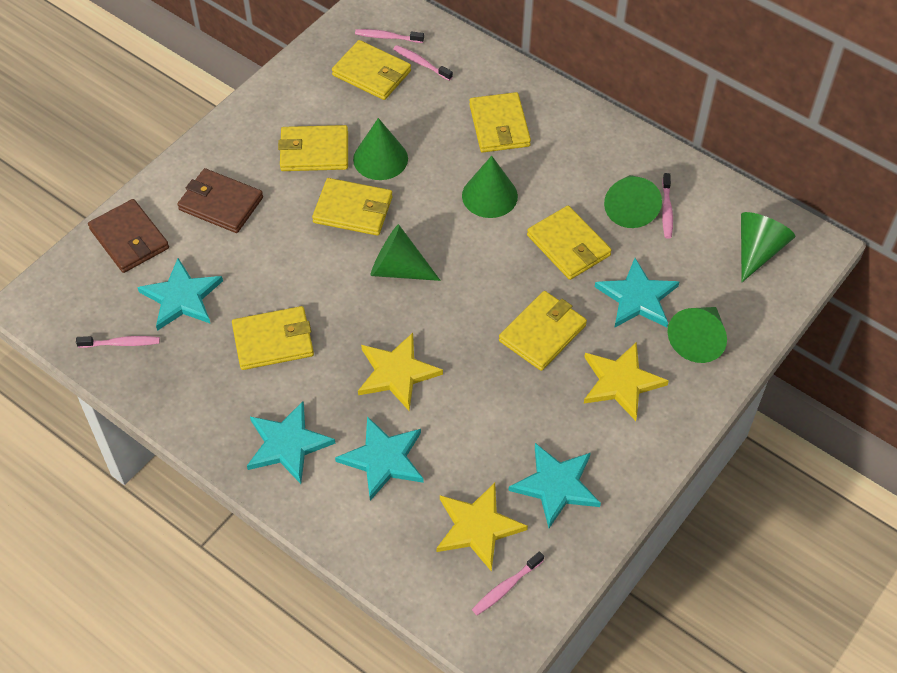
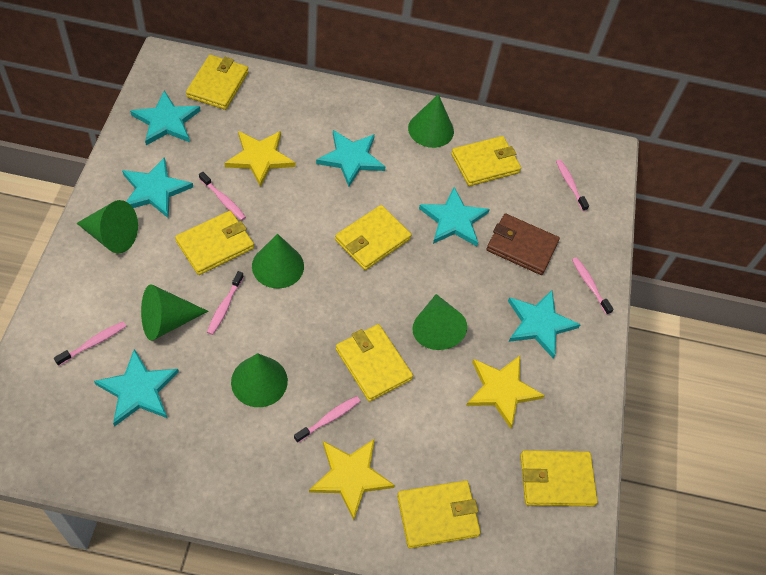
brown wallet: 2 -> 1
pink toothbrush: 5 -> 6
turquoise star: 5 -> 6

